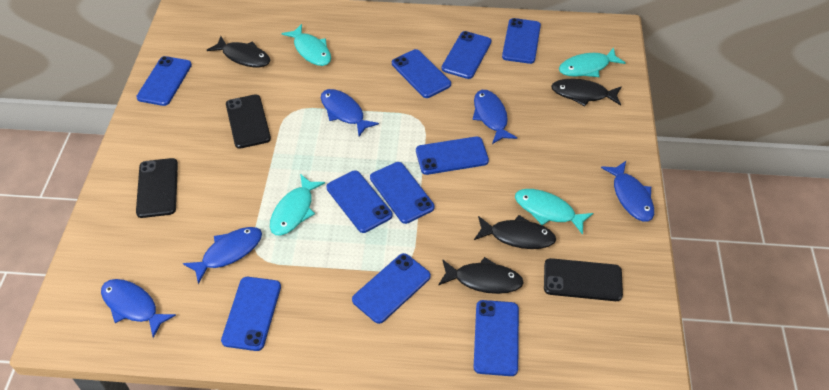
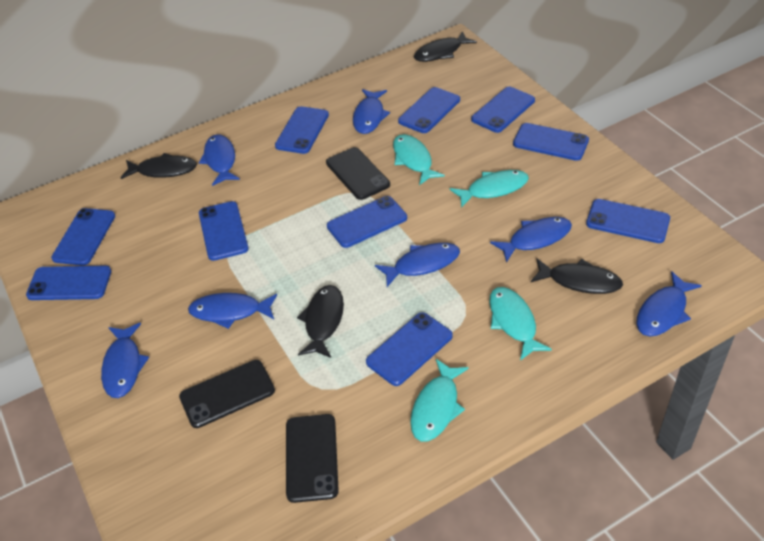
blue fish: 5 -> 7

